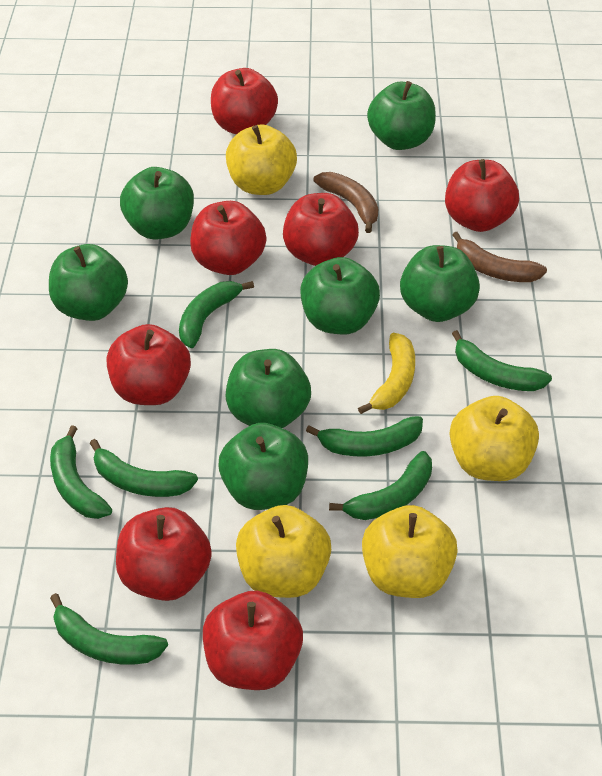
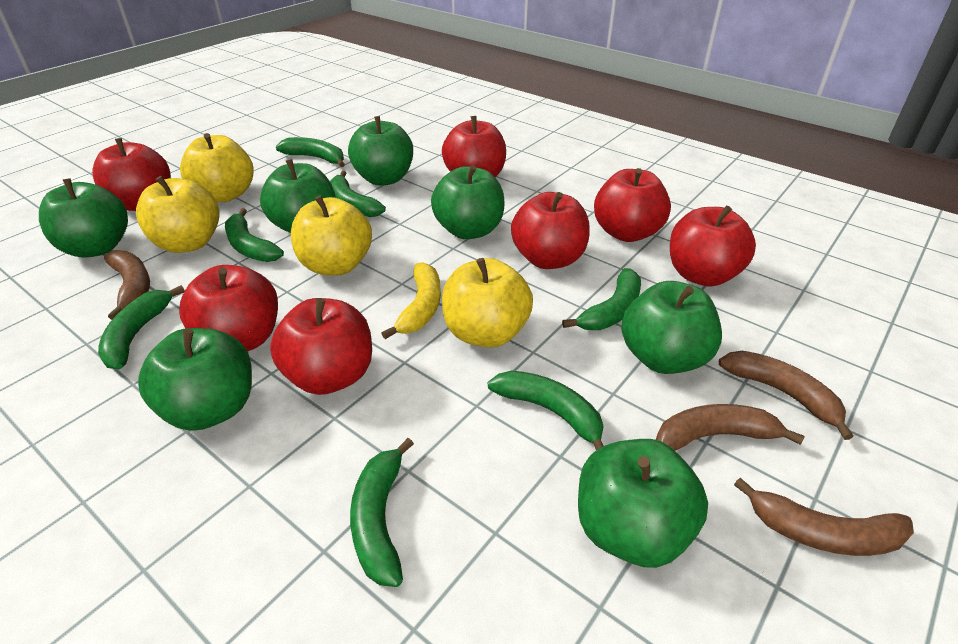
brown banana: 2 -> 4

